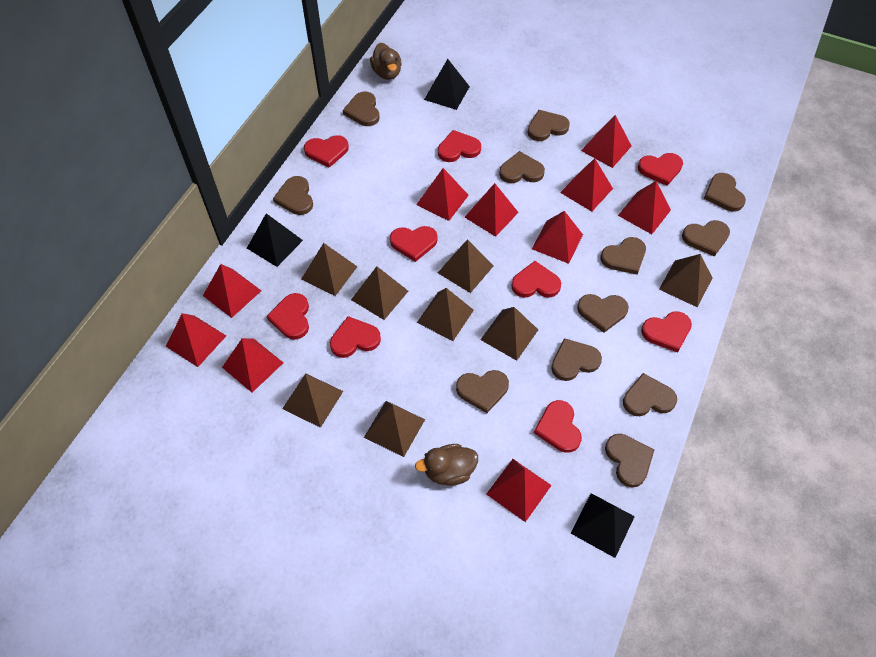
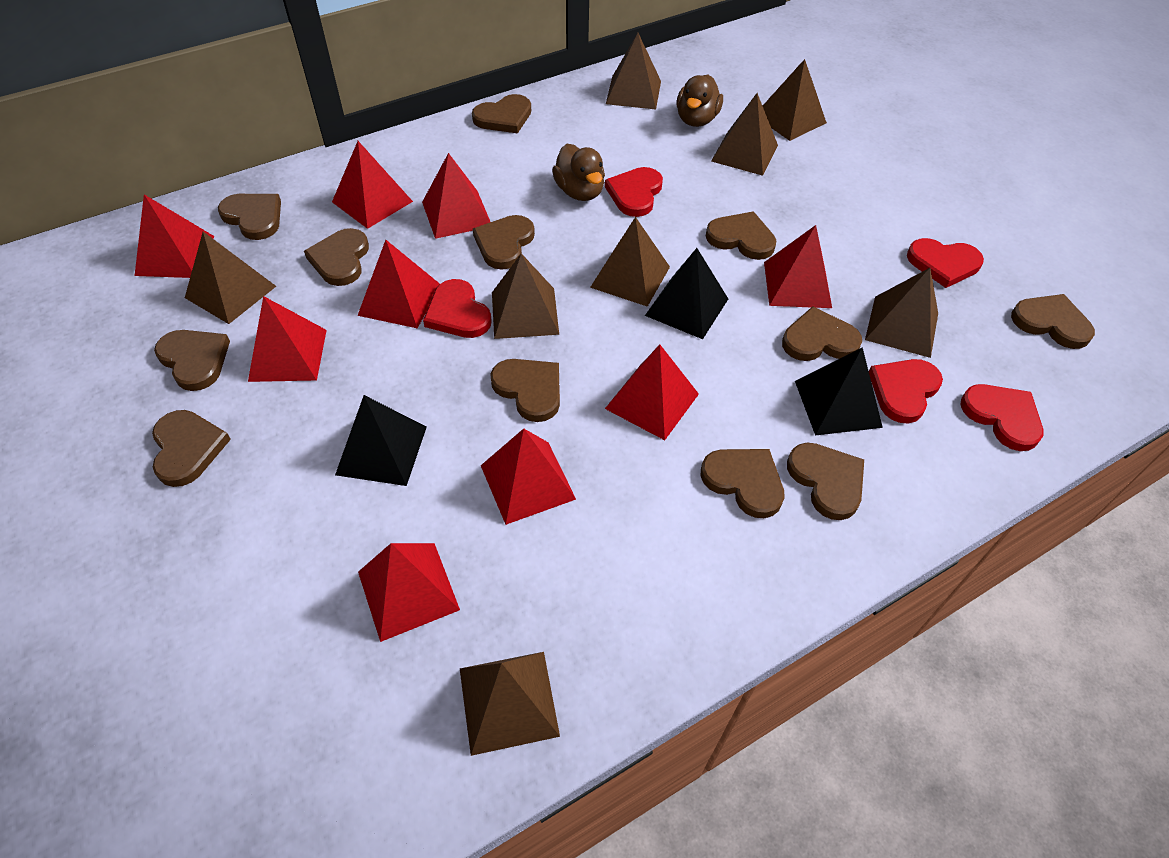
red heart: 9 -> 5
red pyramid: 10 -> 9

